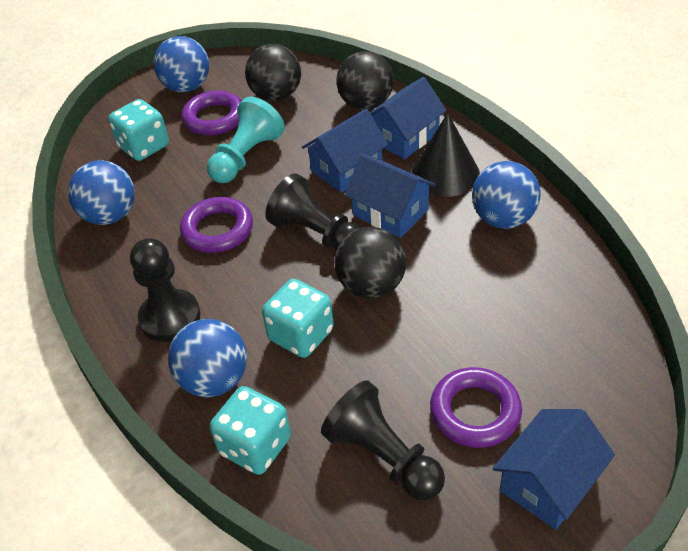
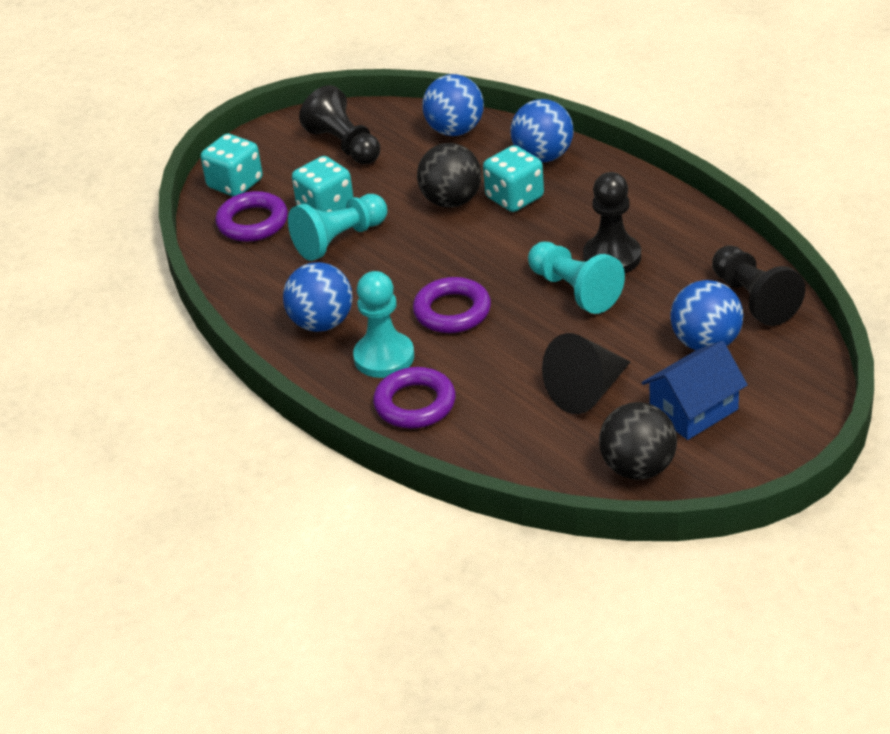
black ball: 3 -> 2
blue house: 4 -> 1
turquoise pawn: 1 -> 3

